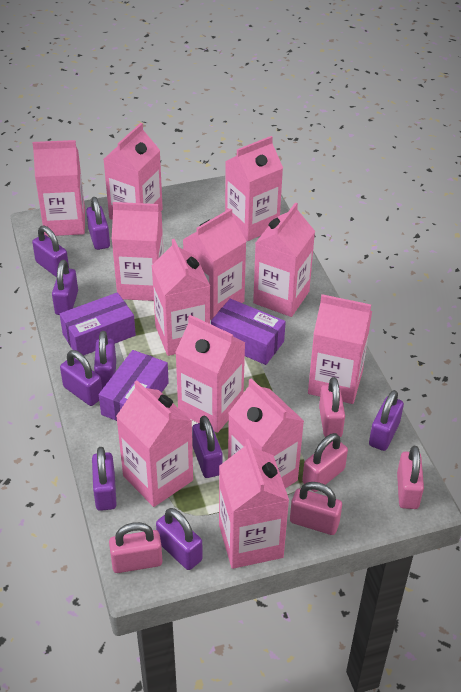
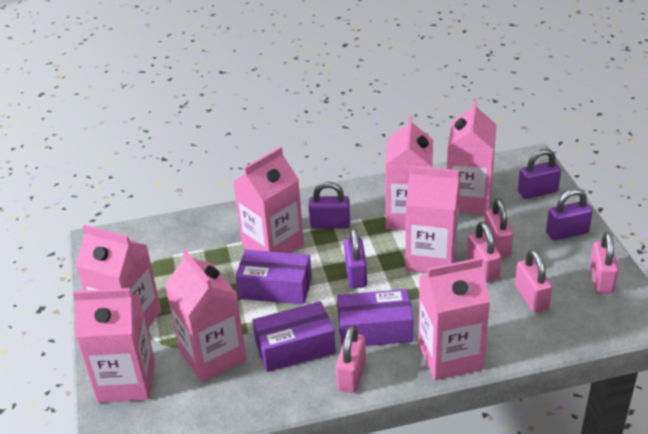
pink carton: 12 -> 8
purple padlock: 9 -> 4

